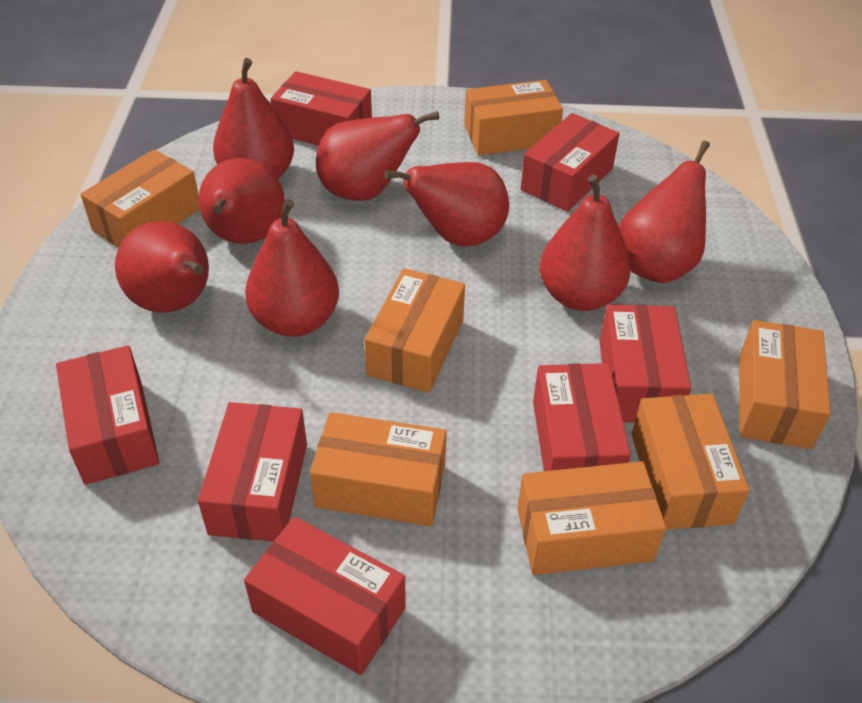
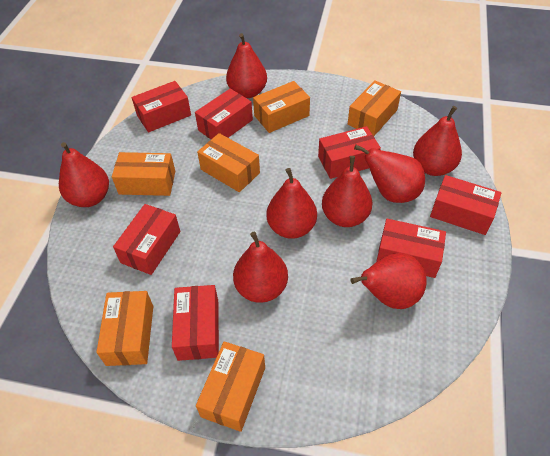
orange box: 7 -> 6

